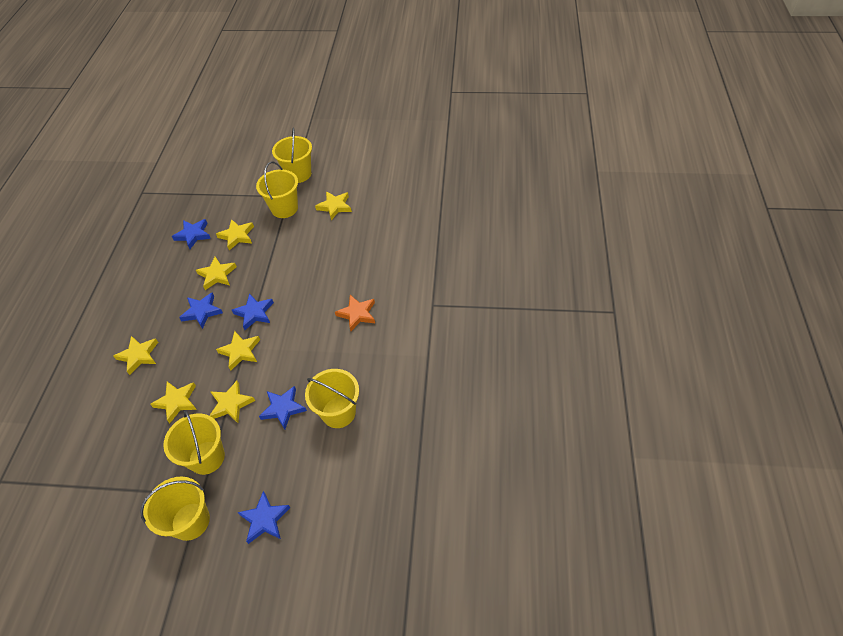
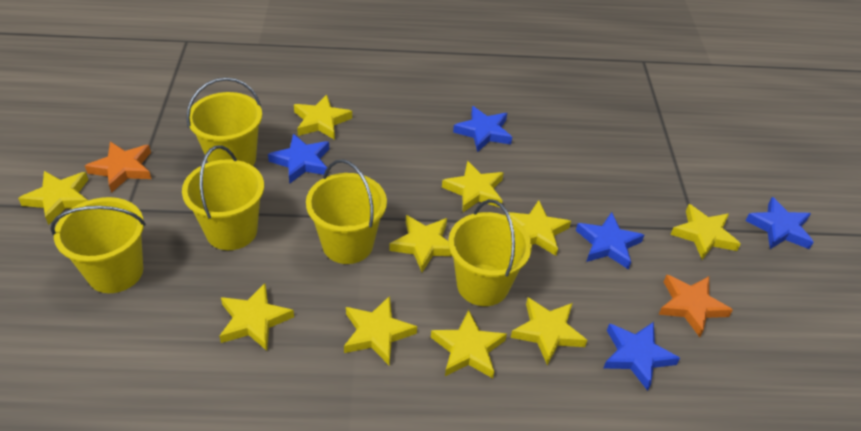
orange star: 1 -> 2
yellow star: 7 -> 10

